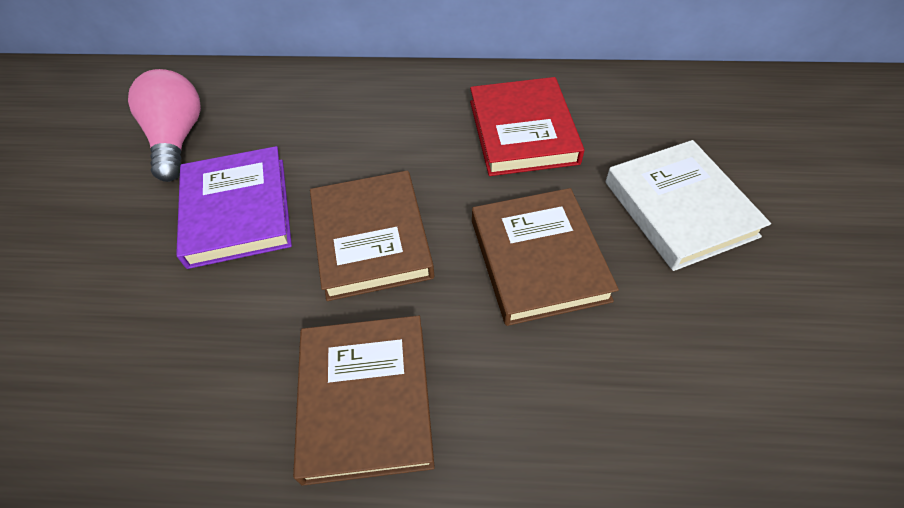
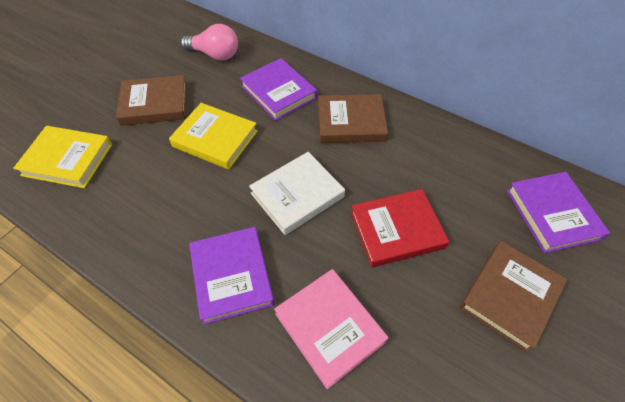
pink book: 0 -> 1
purple book: 1 -> 3
yellow book: 0 -> 2

